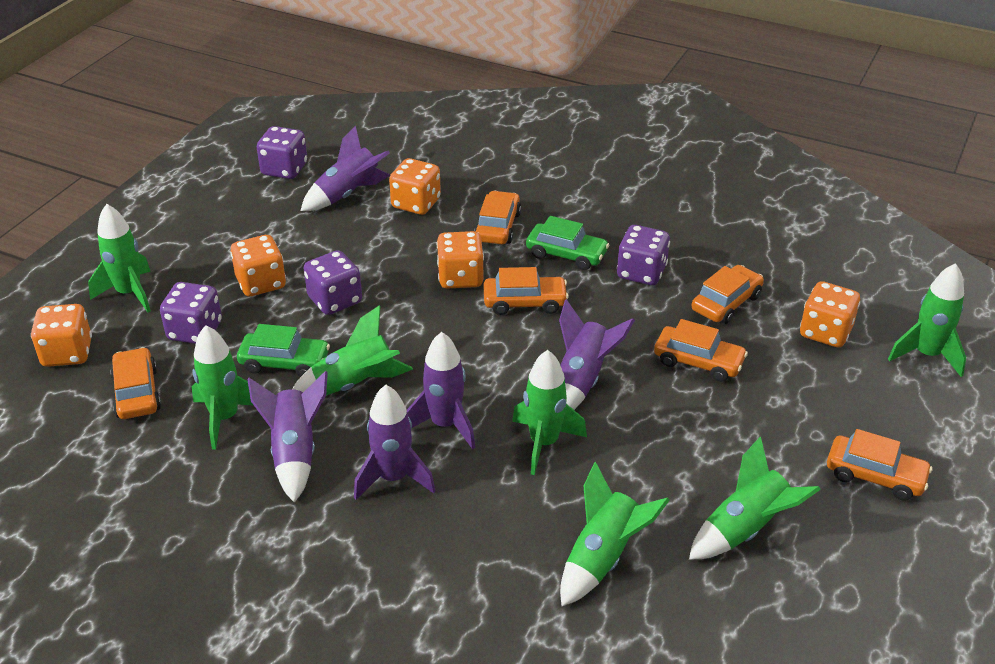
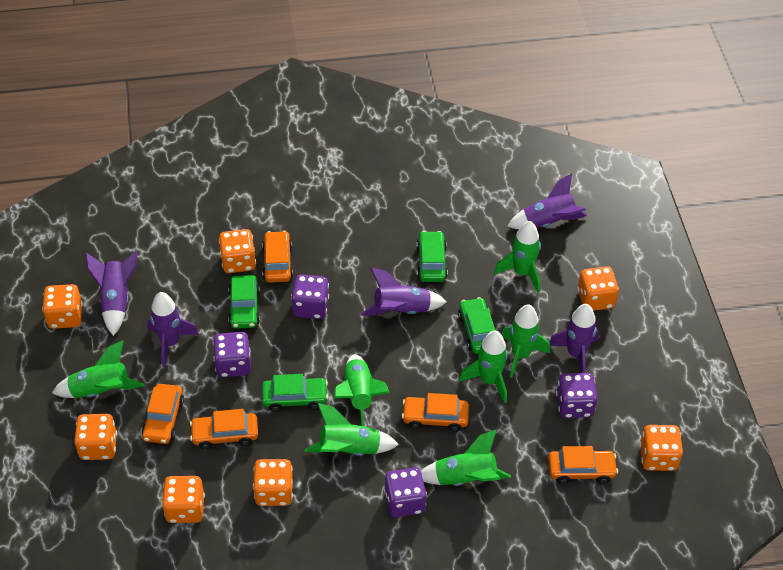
green car: 2 -> 4
orange car: 6 -> 5
orange dice: 5 -> 7

